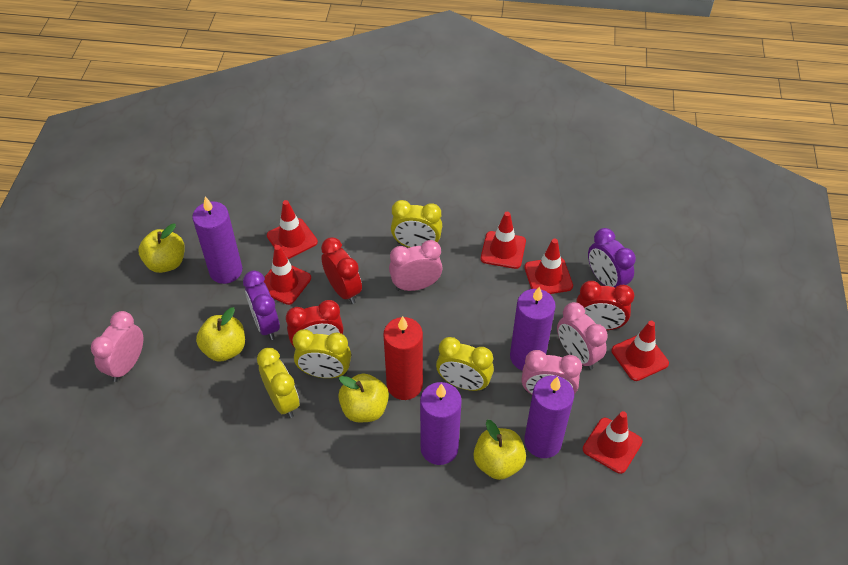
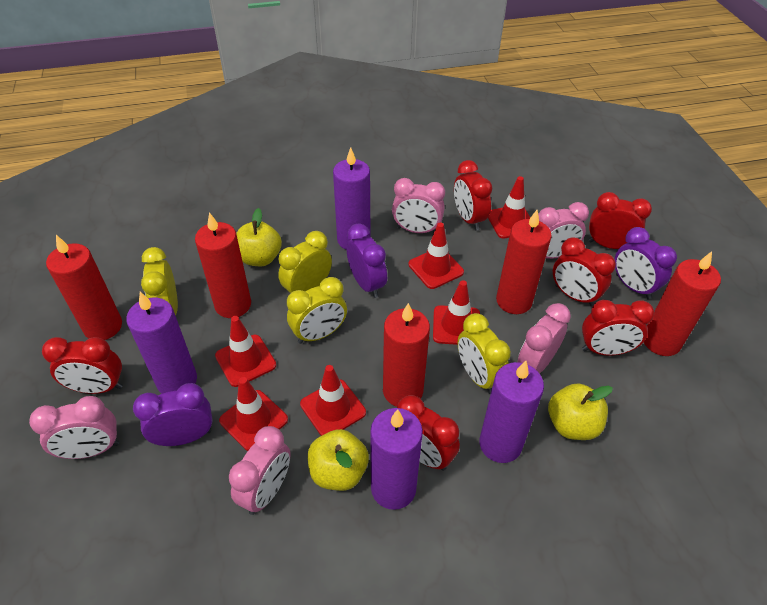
pink clock: 4 -> 5
purple clock: 2 -> 3
red candle: 1 -> 5
red clock: 3 -> 6
yellow apple: 4 -> 3

